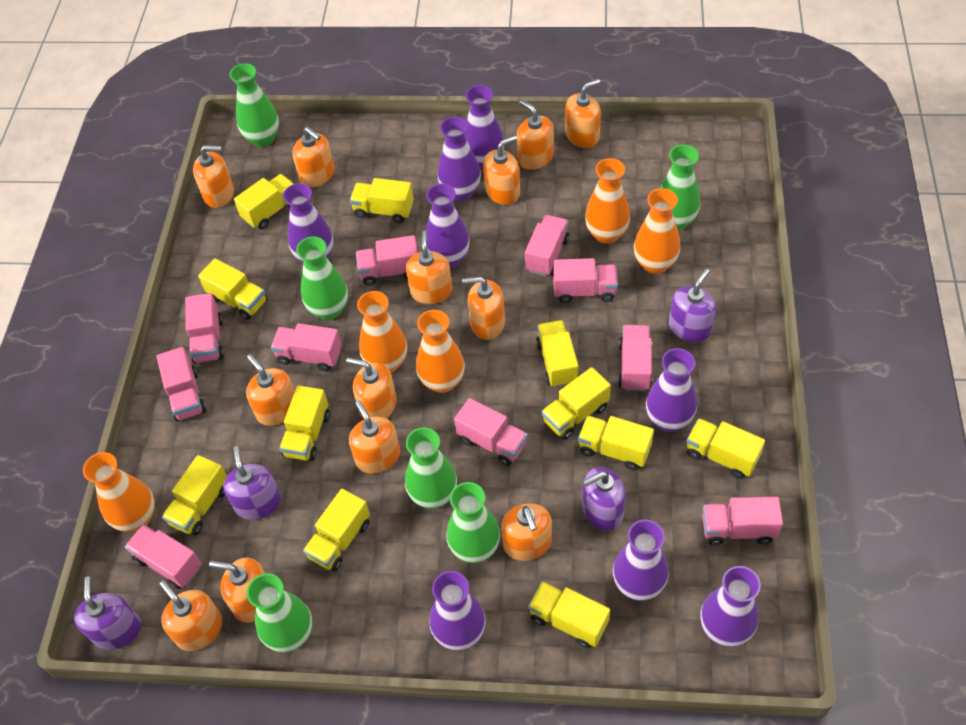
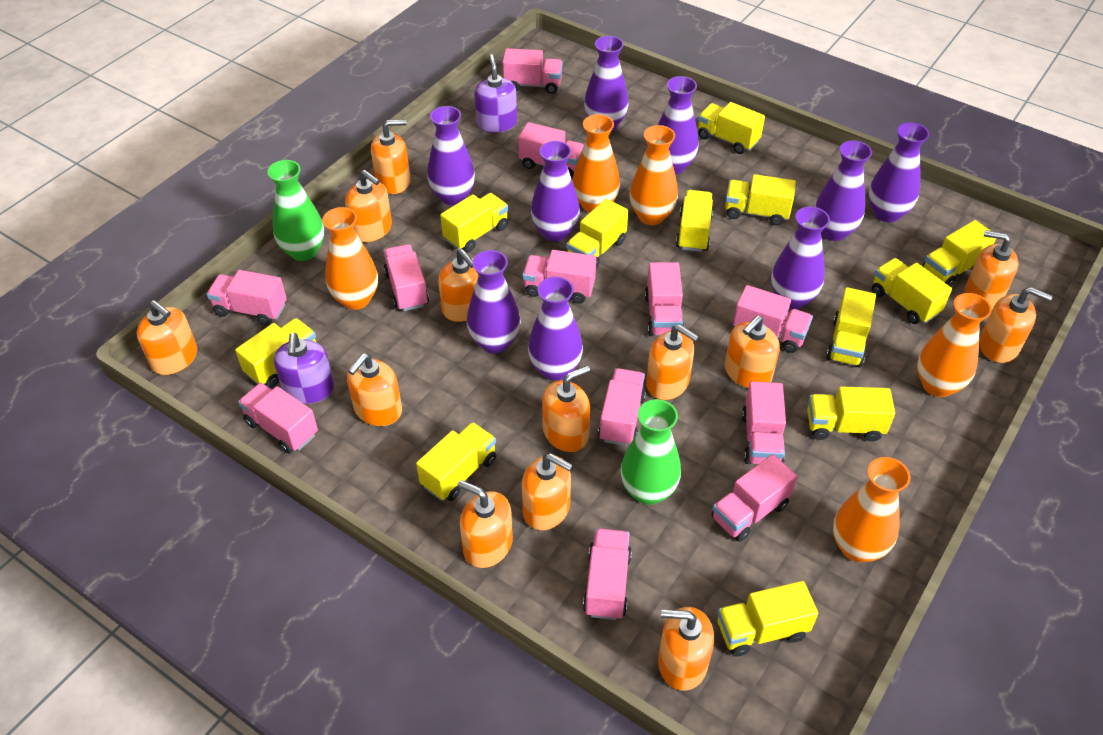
green vase: 6 -> 2
pink truck: 10 -> 12
purple soap dispenser: 4 -> 2
purple vase: 8 -> 9
yellow truck: 11 -> 12

